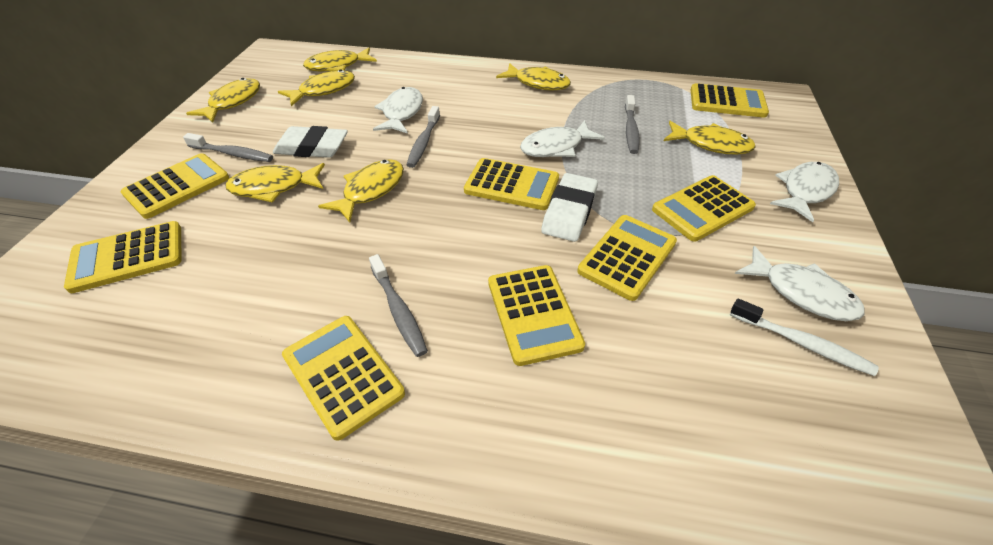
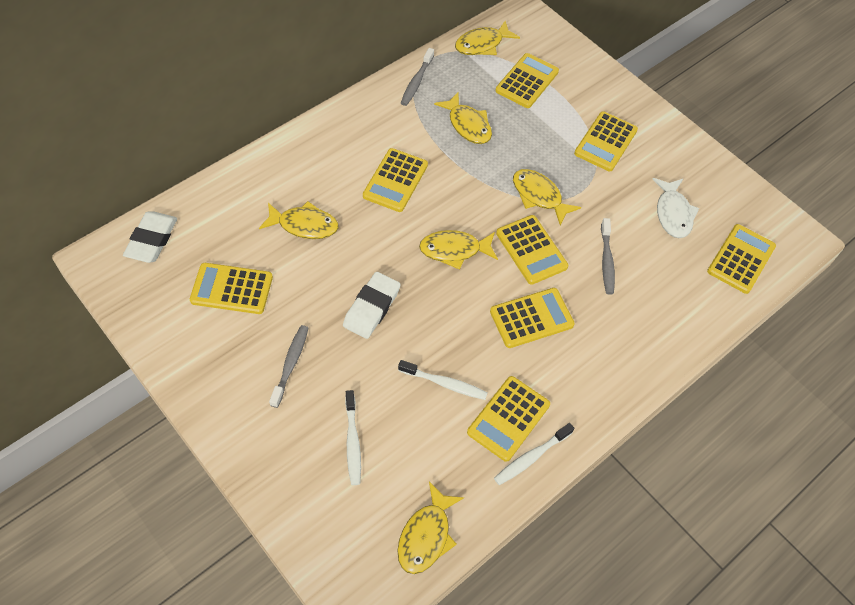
grey toothbrush: 4 -> 3
white fish: 4 -> 1
white toothbrush: 1 -> 3
yellow fish: 7 -> 6

